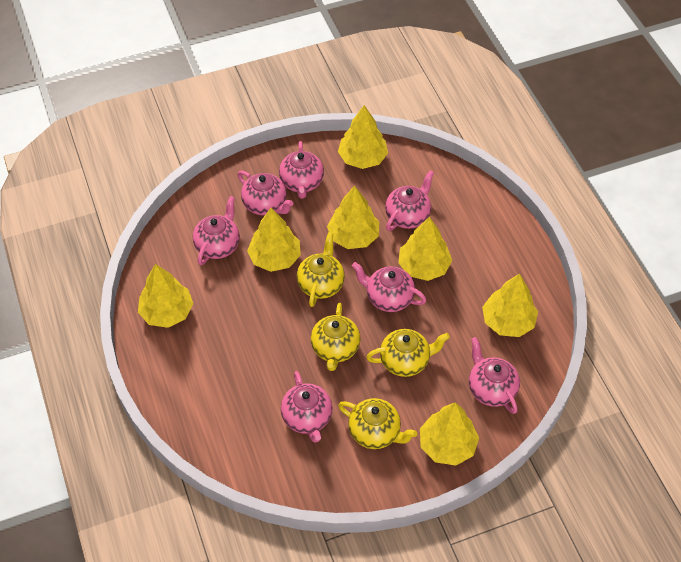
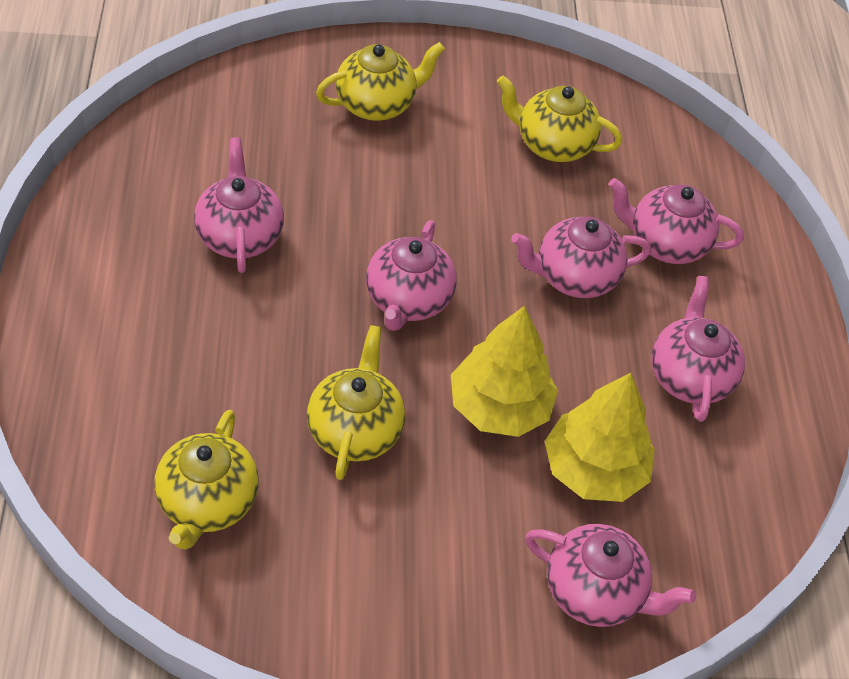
pink teapot: 7 -> 6
yellow tree: 7 -> 2

